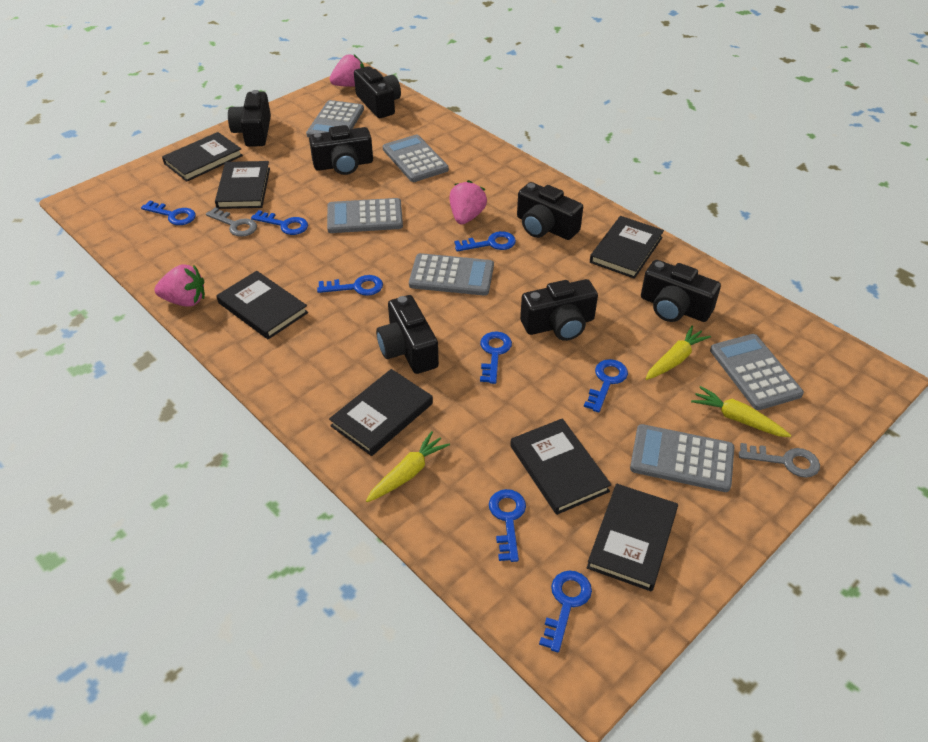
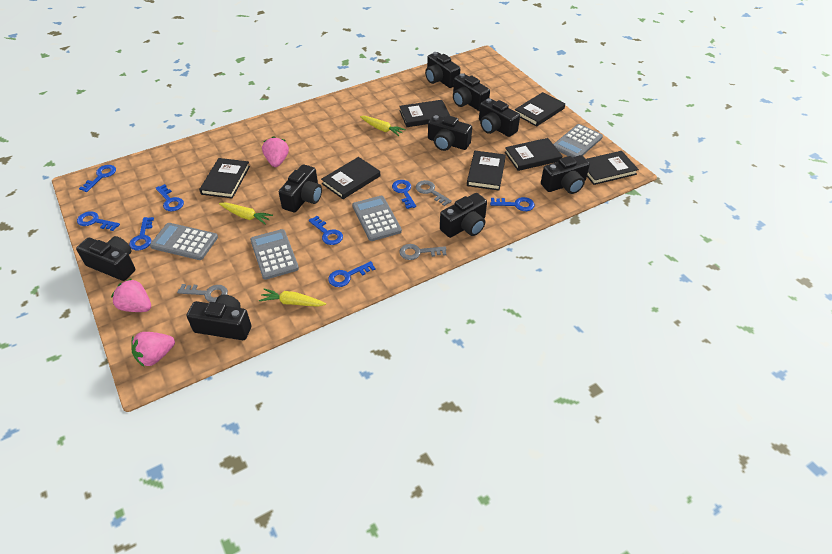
black camera: 7 -> 9
grey calculator: 6 -> 4
grey key: 2 -> 3

